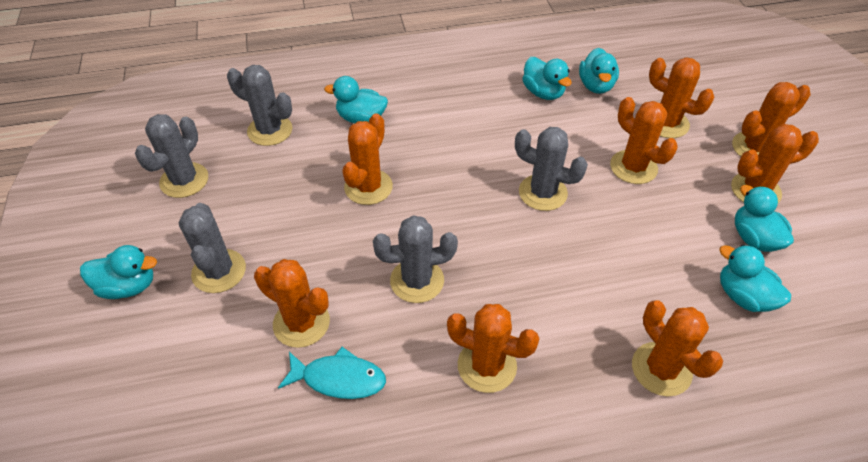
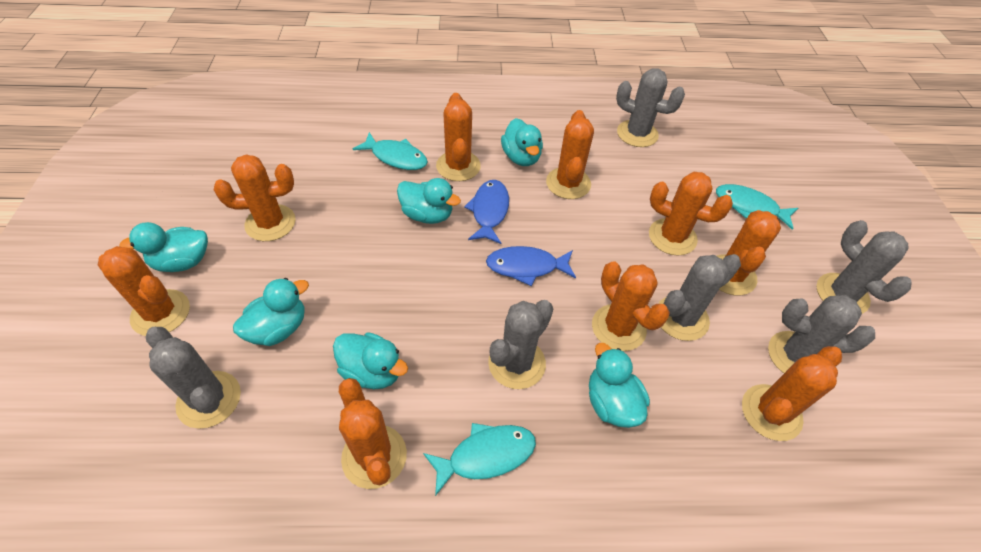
blue fish: 0 -> 2
grey cactus: 5 -> 6
orange cactus: 8 -> 9
turquoise fish: 1 -> 3

